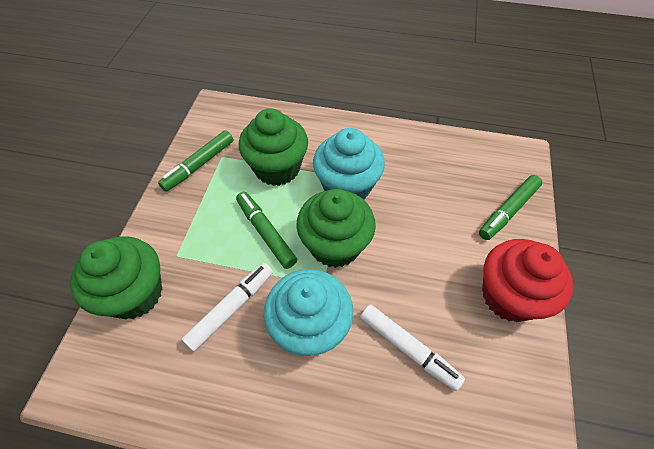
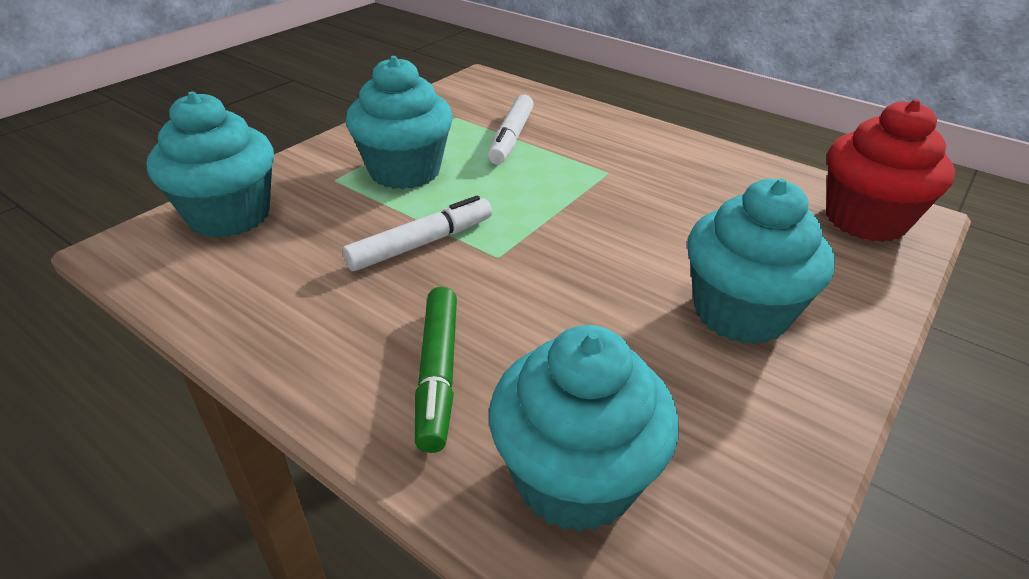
green cupcake: 3 -> 0
green marker: 3 -> 1
turquoise cupcake: 2 -> 4

